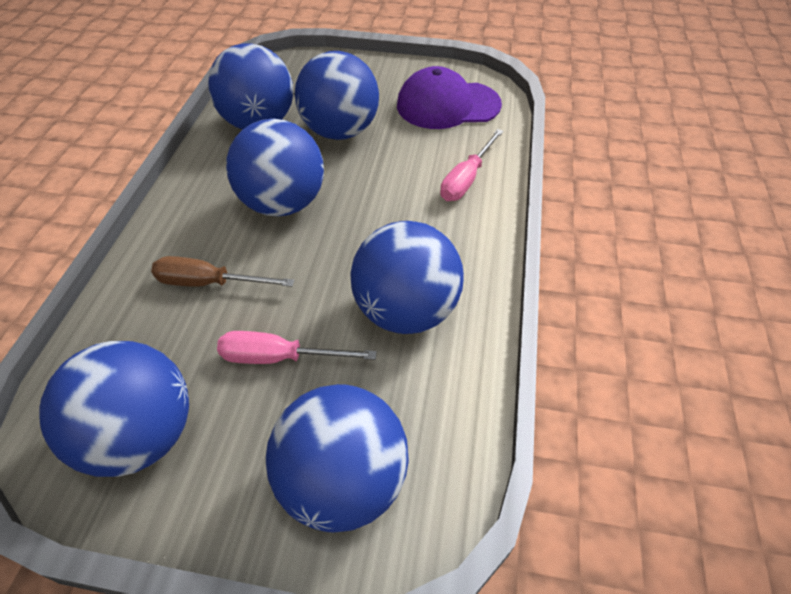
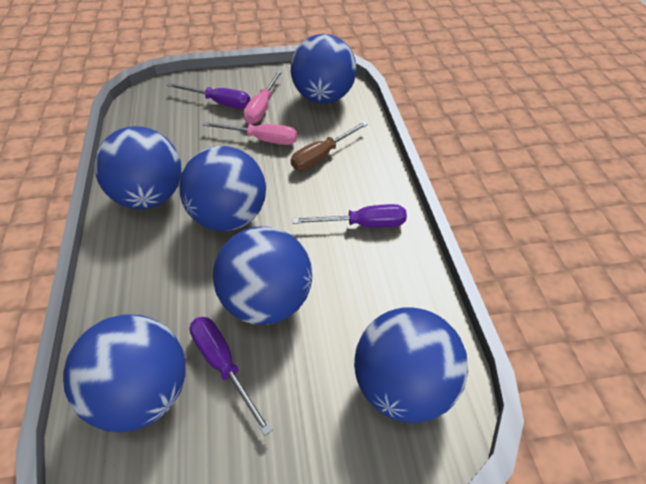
purple cap: 1 -> 0
purple screwdriver: 0 -> 3

